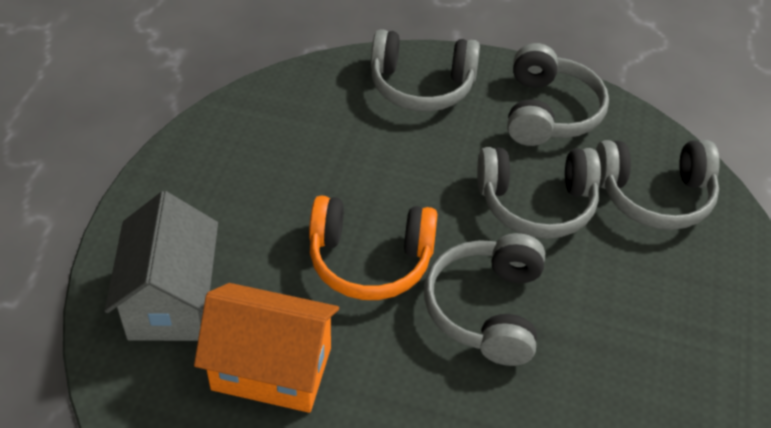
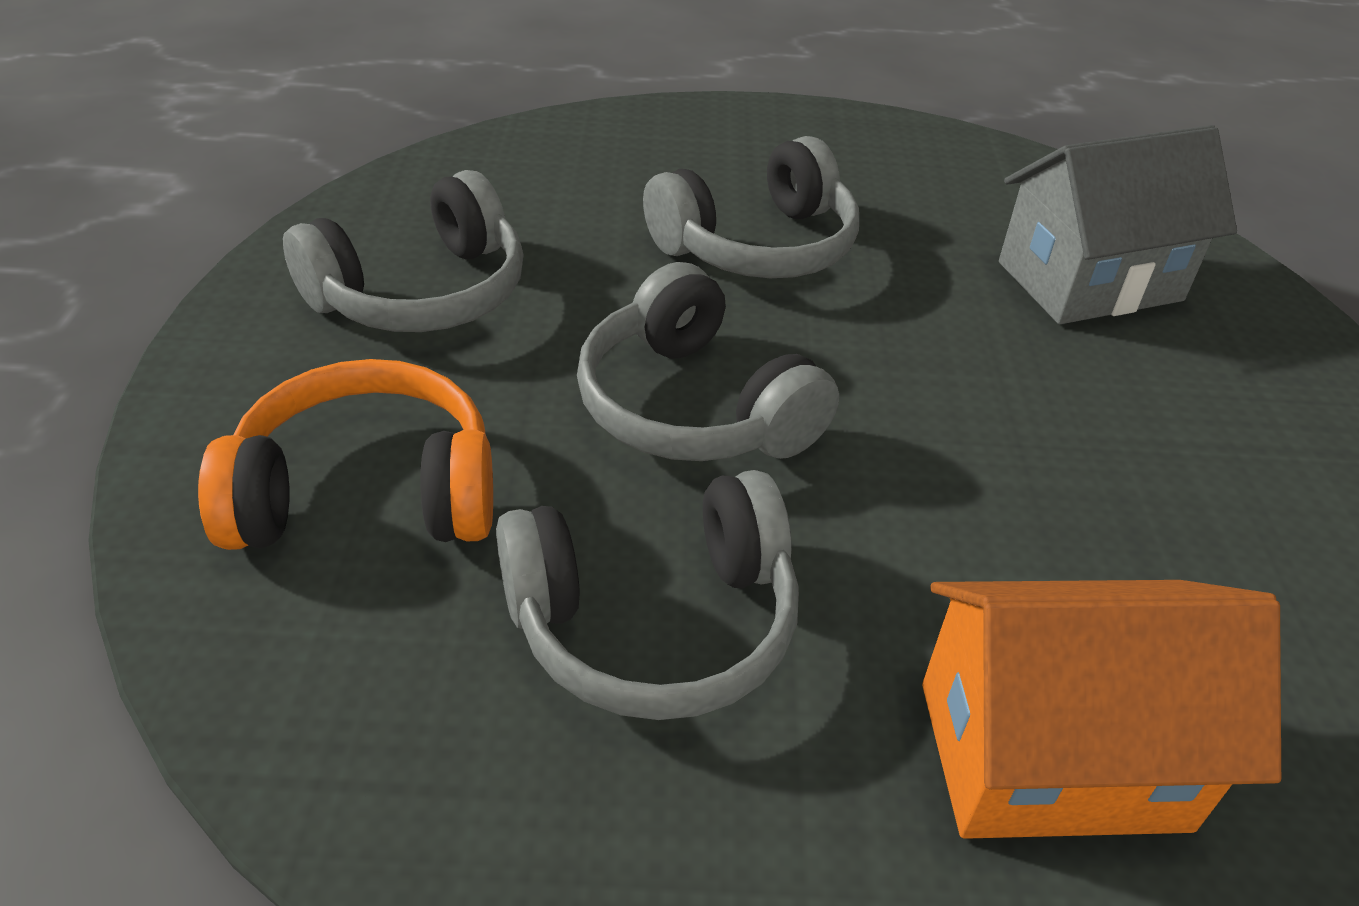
grey headphones: 5 -> 4

